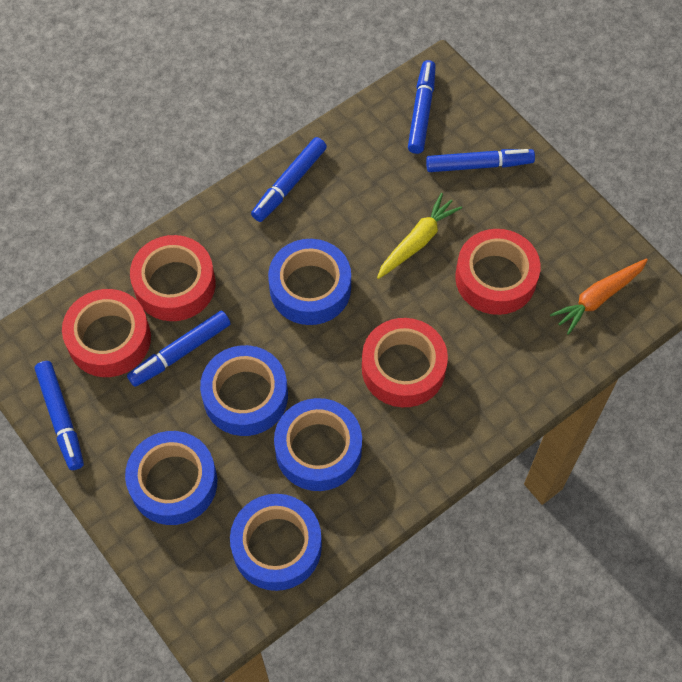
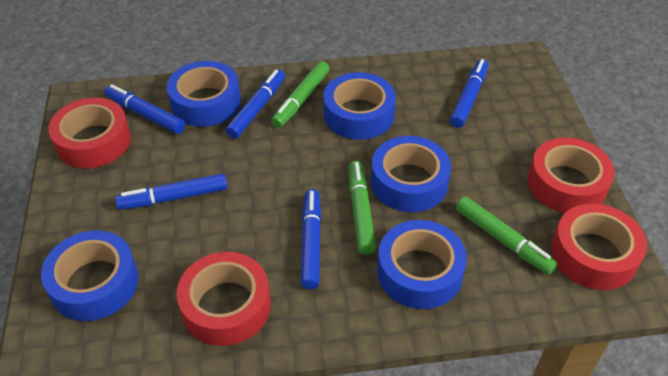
green marker: 0 -> 3
orange carrot: 1 -> 0
yellow carrot: 1 -> 0

